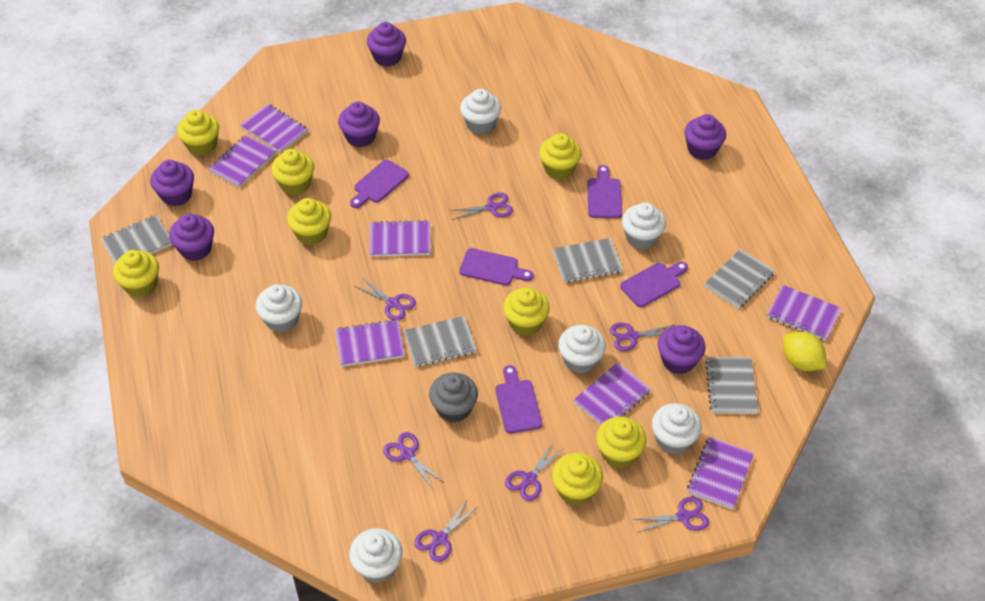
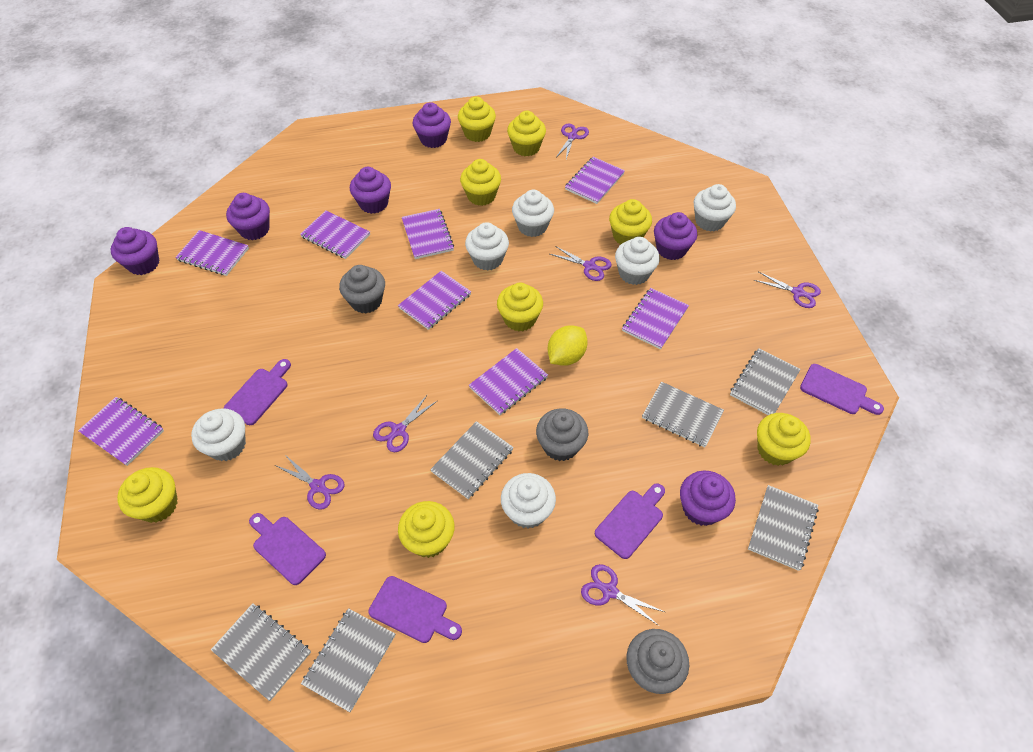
grey cupcake: 1 -> 3
grey notebook: 5 -> 6
purple notebook: 7 -> 8
purple scissors: 7 -> 6

